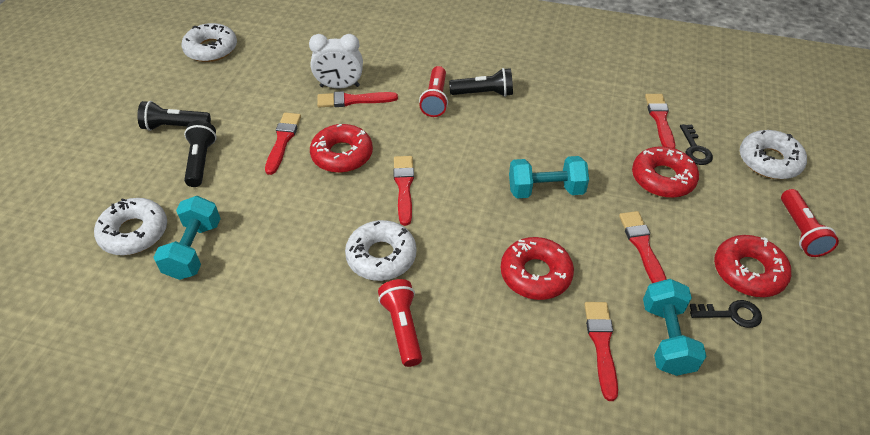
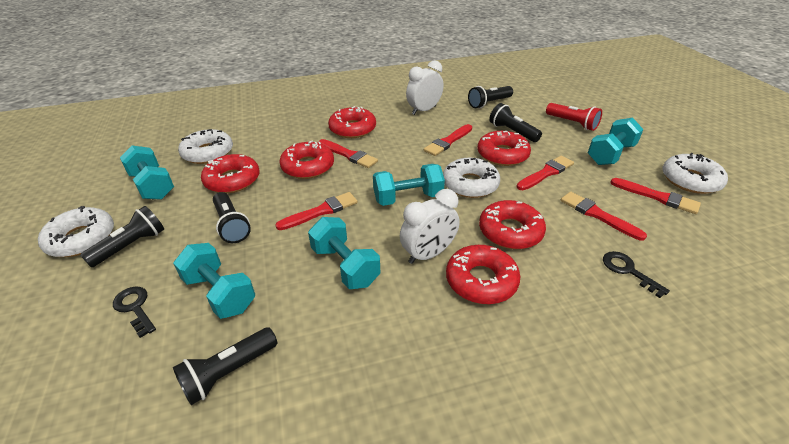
black flashlight: 3 -> 5
red donut: 4 -> 6
red flashlight: 3 -> 1
turquoise dumbbell: 3 -> 5
white clock: 1 -> 2

